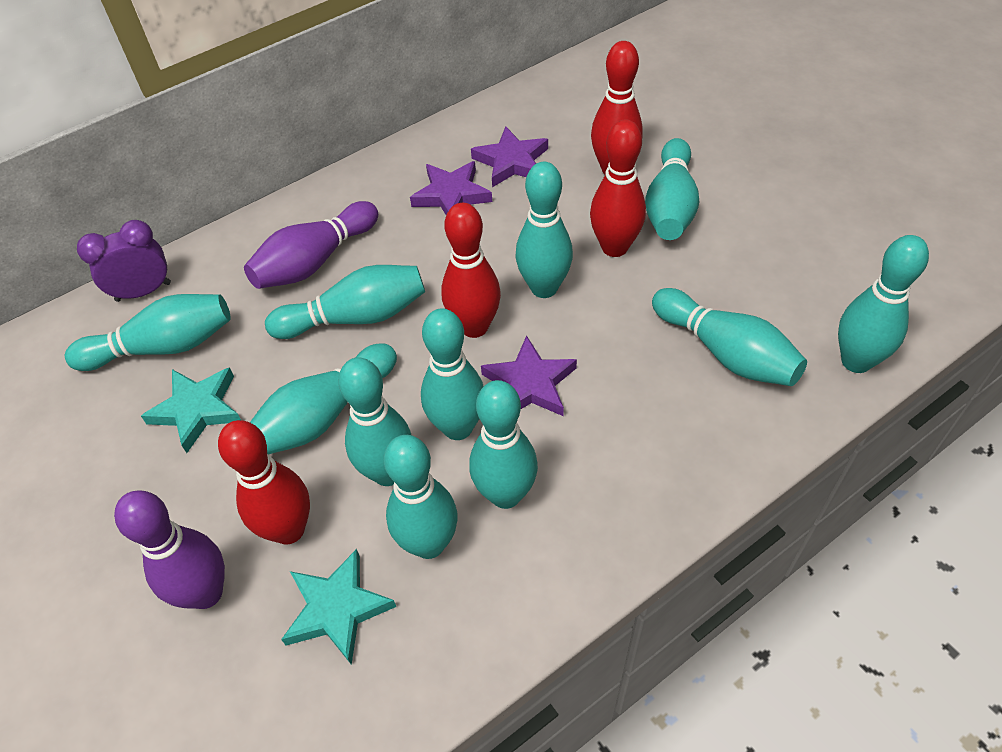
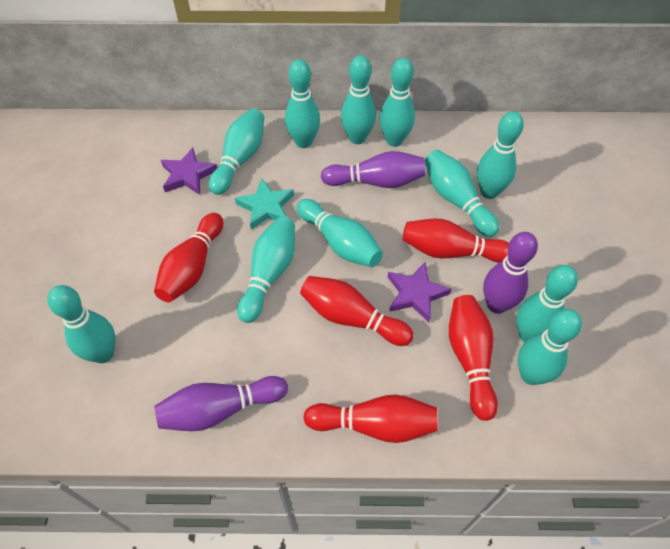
purple bowling pin: 2 -> 3
purple clock: 1 -> 0
purple star: 3 -> 2
red bowling pin: 4 -> 5
turquoise star: 2 -> 1

